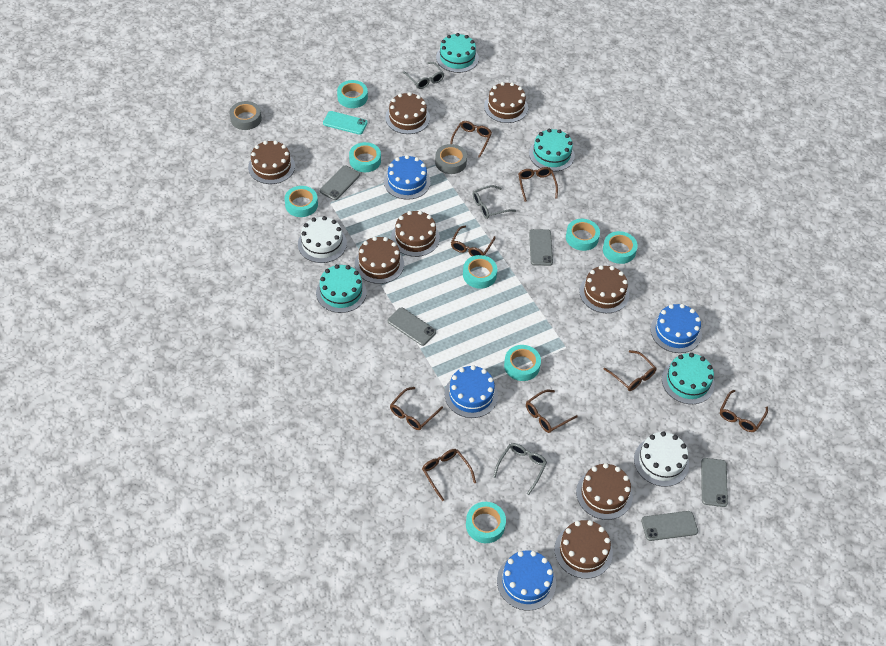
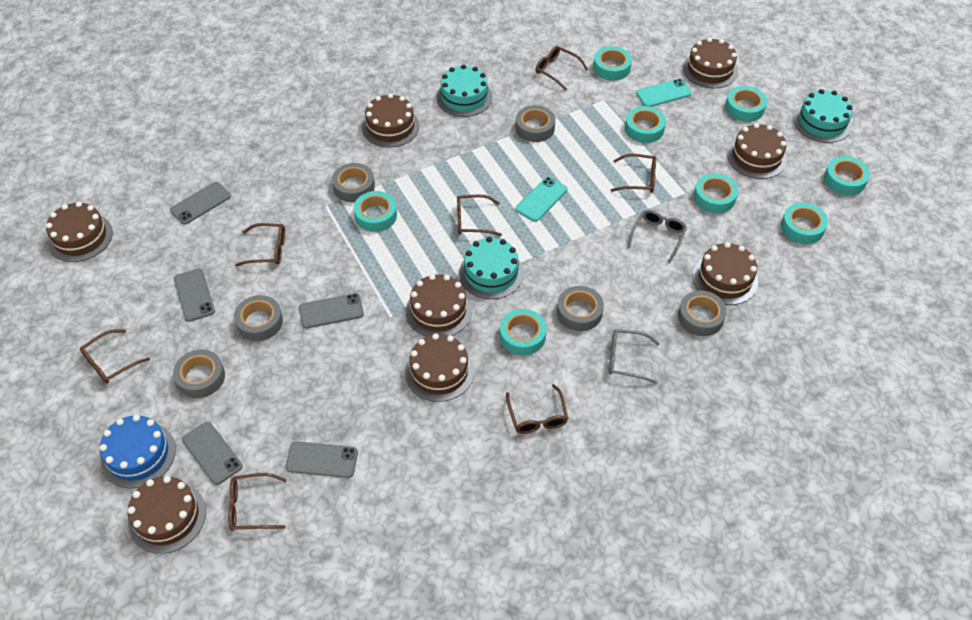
blue cake: 4 -> 1
brown glasses: 8 -> 7
grey glasses: 3 -> 2
grey tape: 2 -> 6
turquoise cake: 4 -> 3
turquoise phone: 1 -> 2
white cake: 2 -> 0

